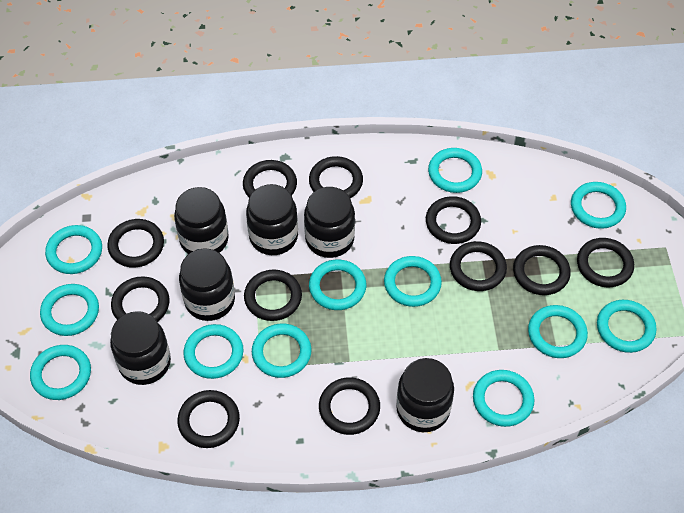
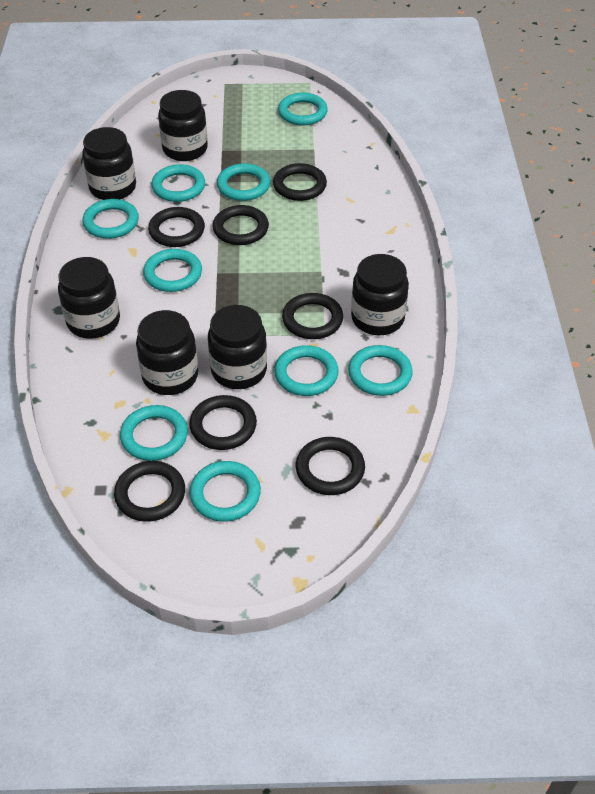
black ring: 11 -> 7
turquoise ring: 12 -> 9

